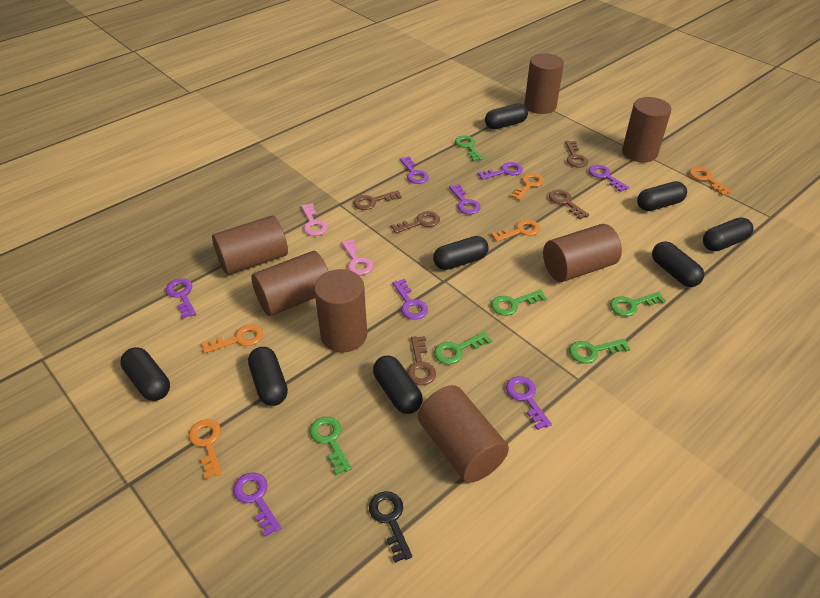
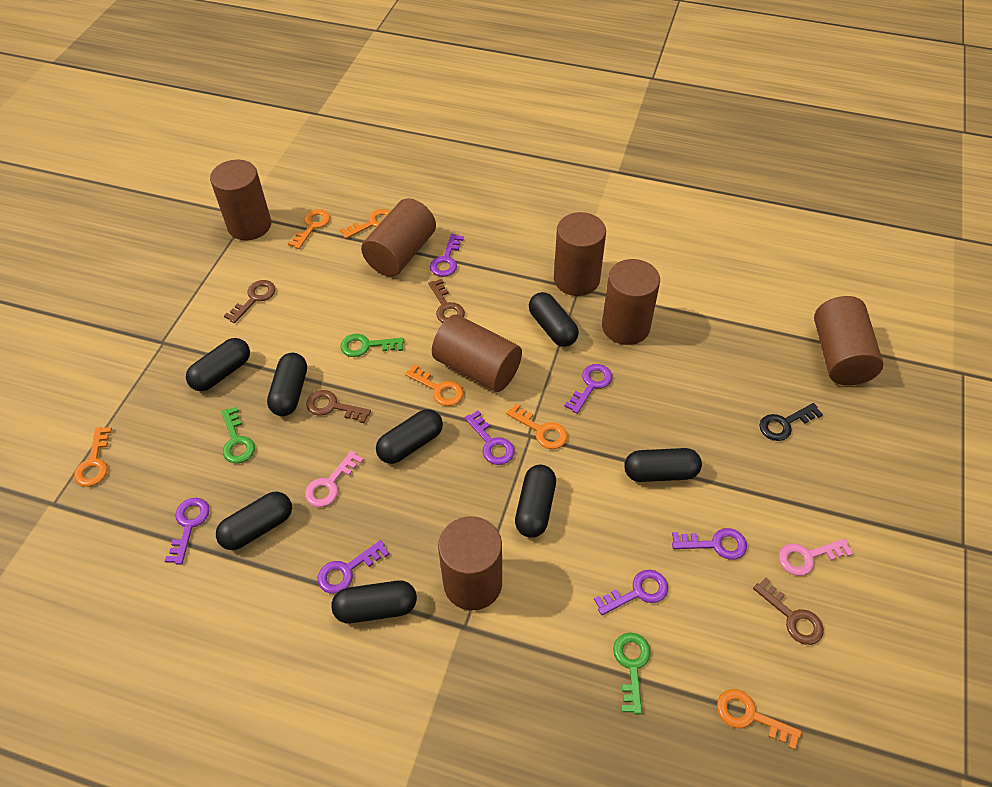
brown key: 5 -> 4
green key: 6 -> 3
orange key: 5 -> 6
purple key: 8 -> 7

